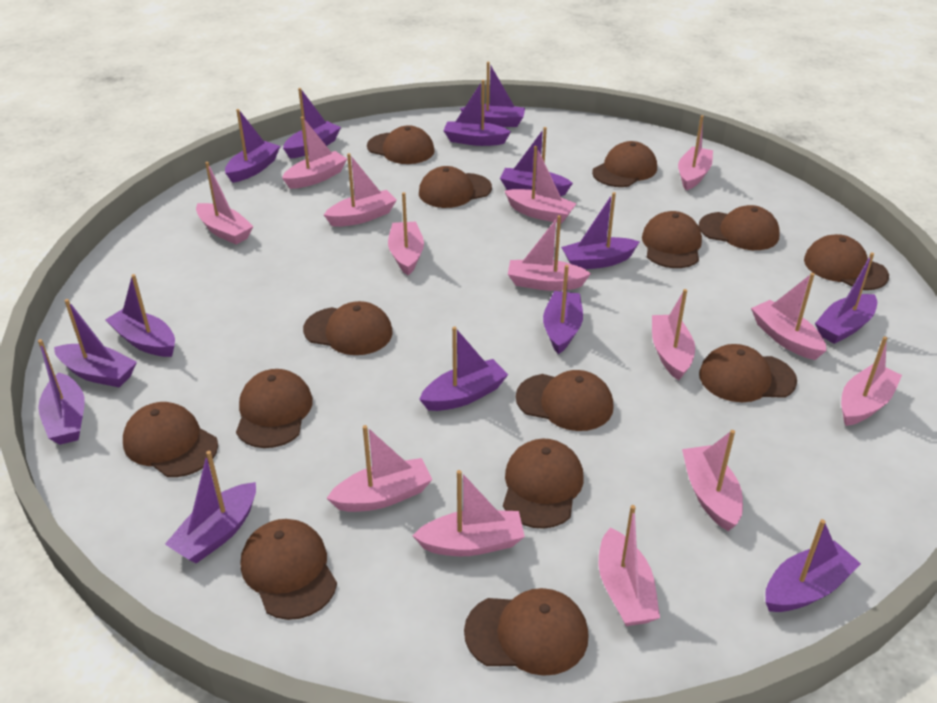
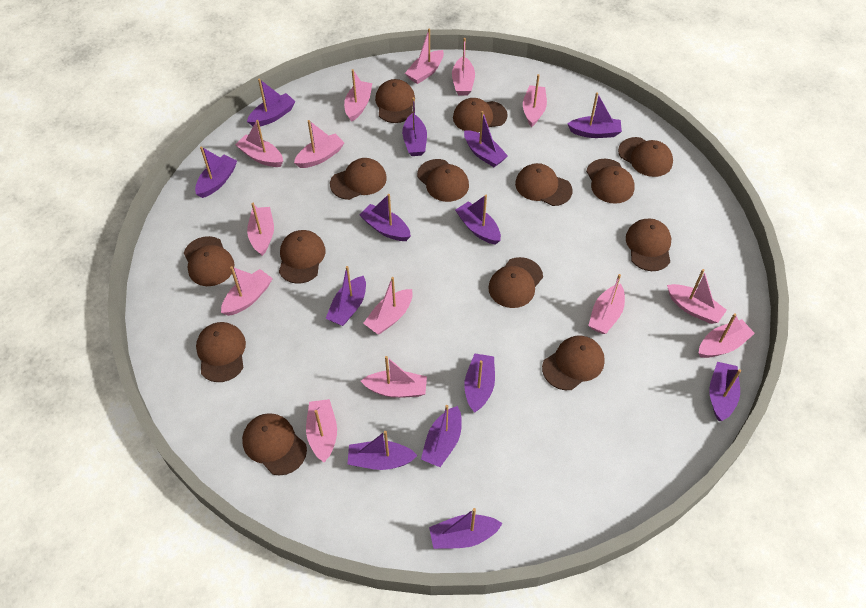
purple boat: 14 -> 13

